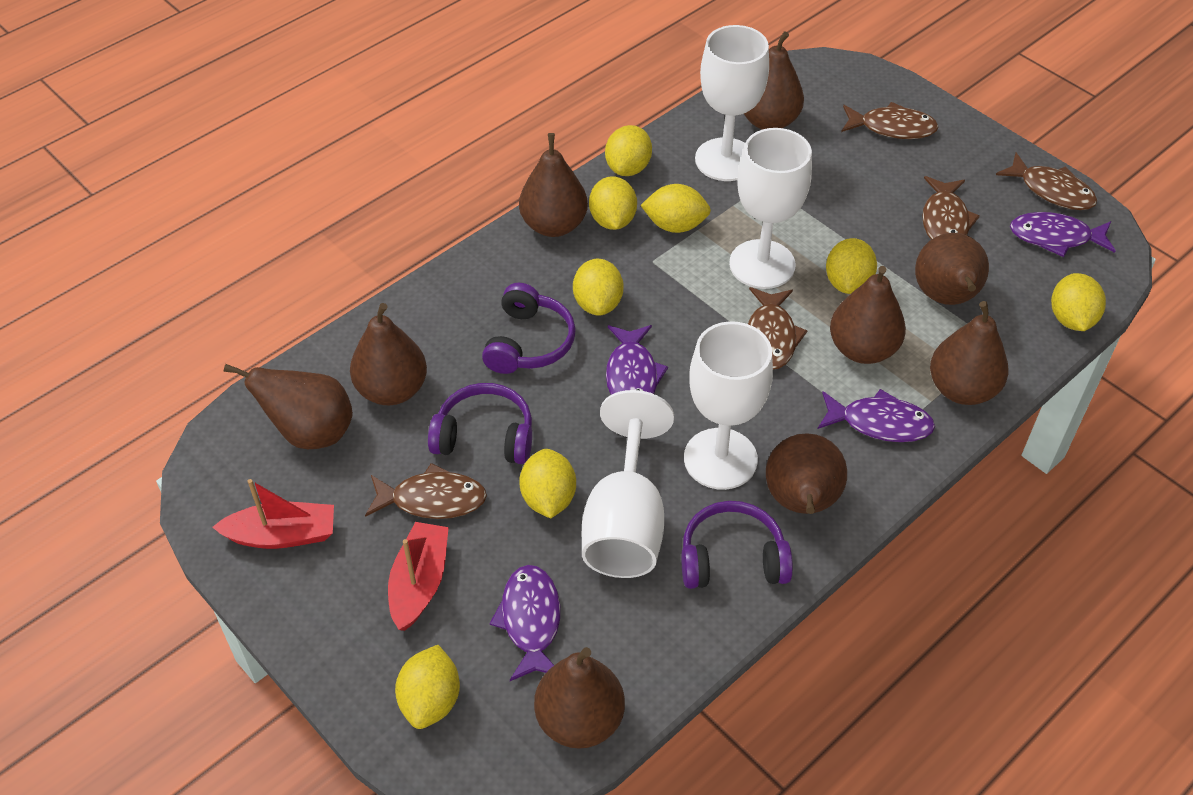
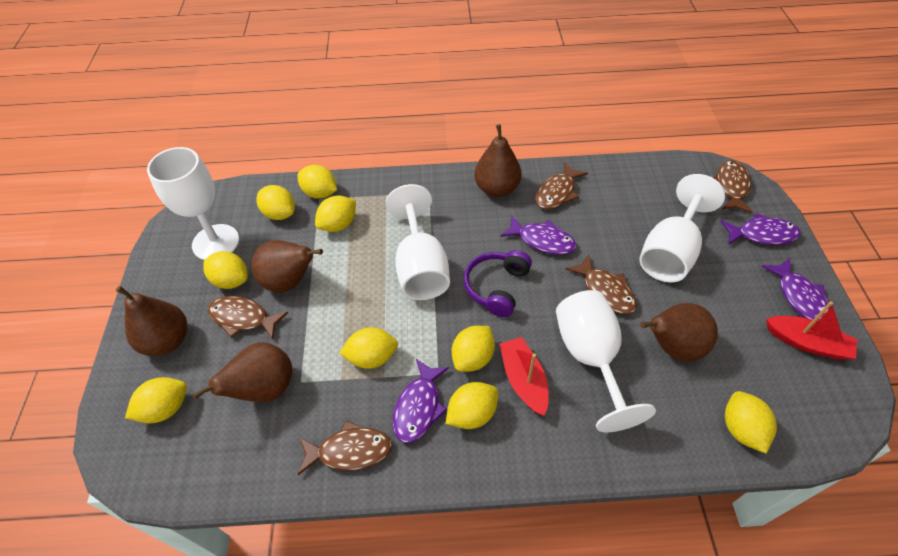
brown pear: 9 -> 5
purple headphones: 3 -> 1
yellow lemon: 8 -> 9

